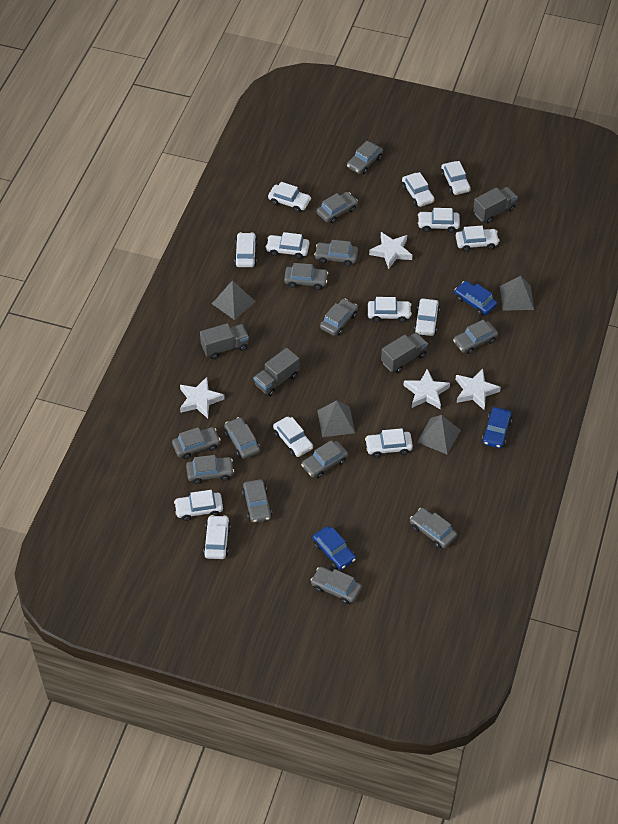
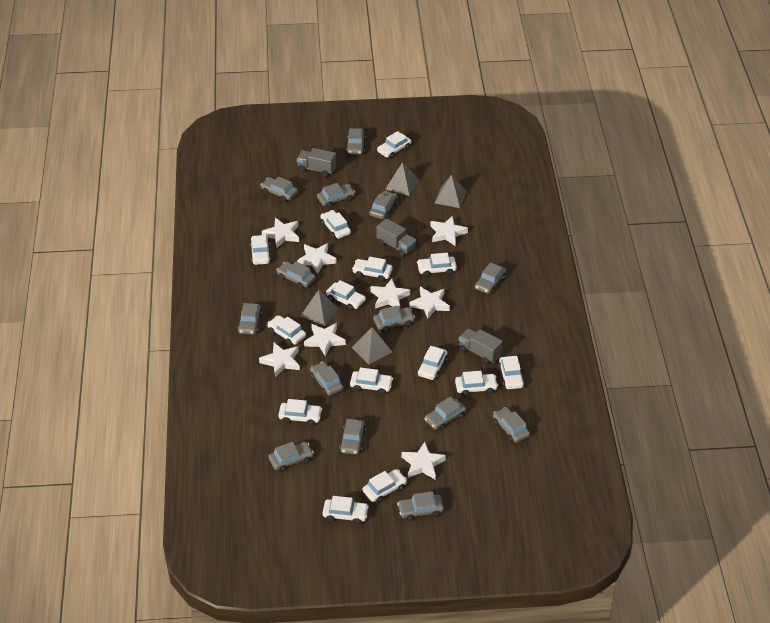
blue car: 3 -> 0
grey car: 13 -> 14
grey truck: 4 -> 3
white car: 13 -> 14
white star: 4 -> 8

